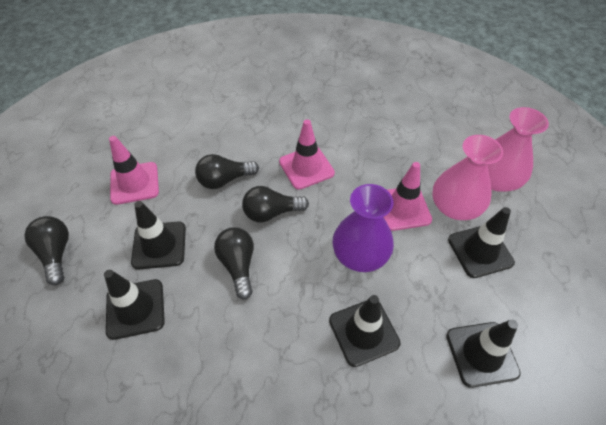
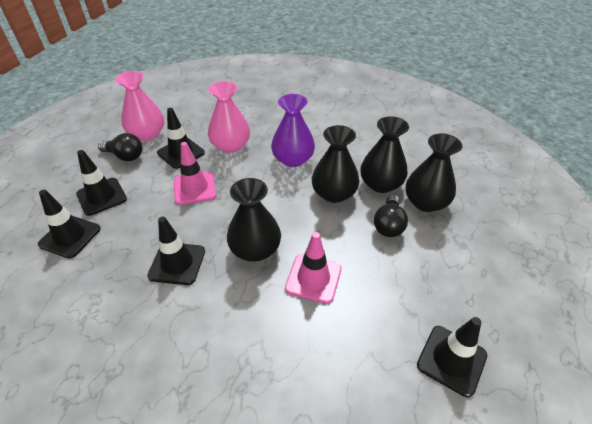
black light bulb: 4 -> 2
black vase: 0 -> 4
pink traffic cone: 3 -> 2

